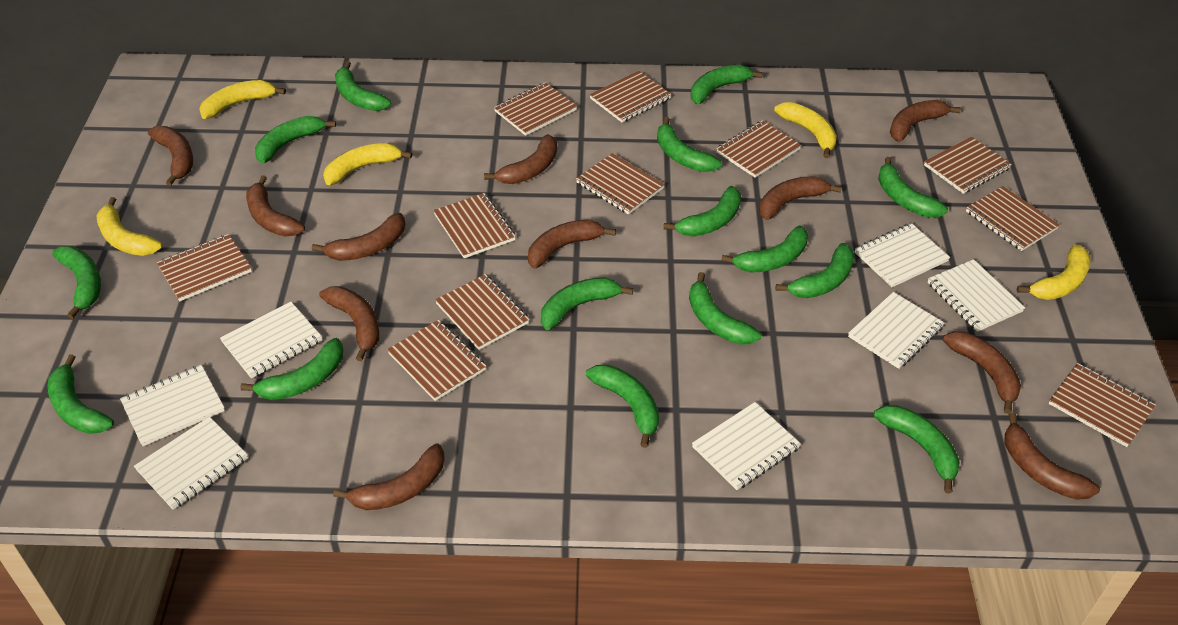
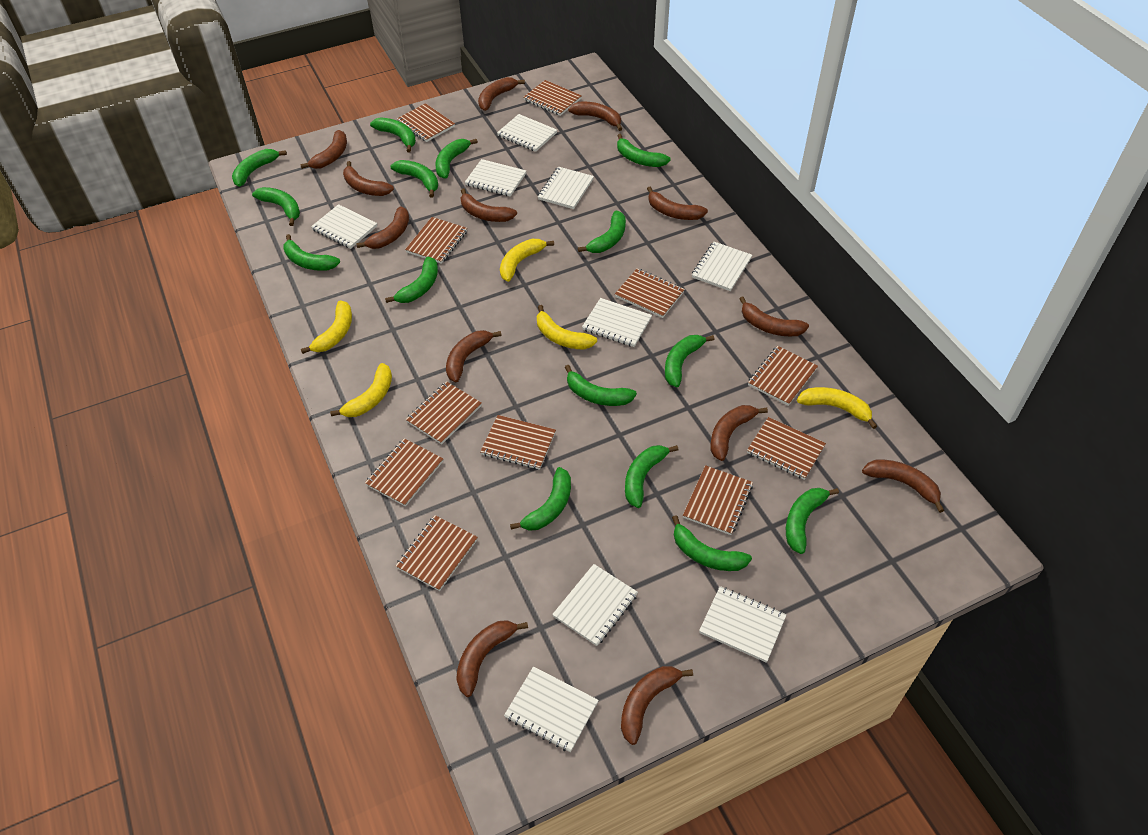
brown banana: 11 -> 13
white notebook: 7 -> 9

